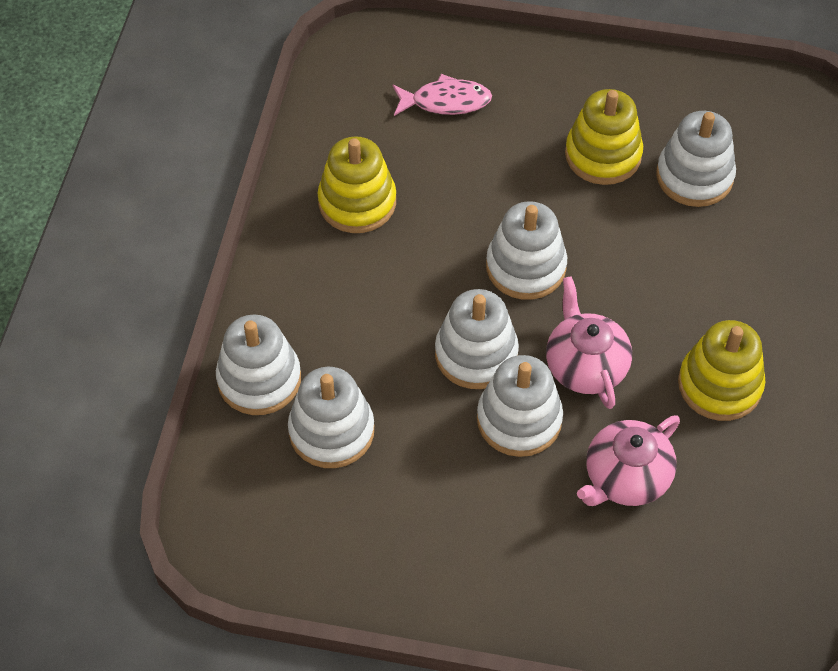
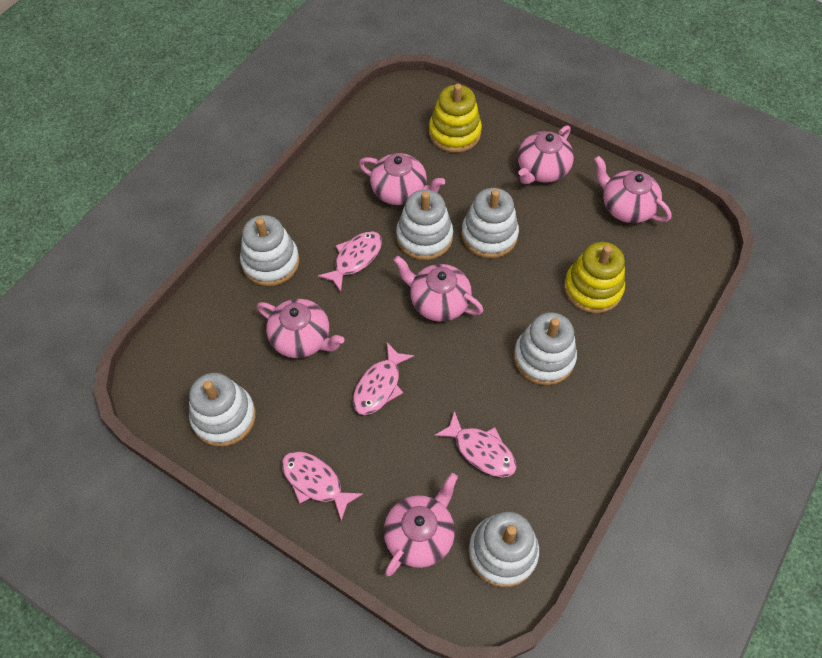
pink fish: 1 -> 4
pink teapot: 2 -> 6
yellow stacking toy: 3 -> 2

